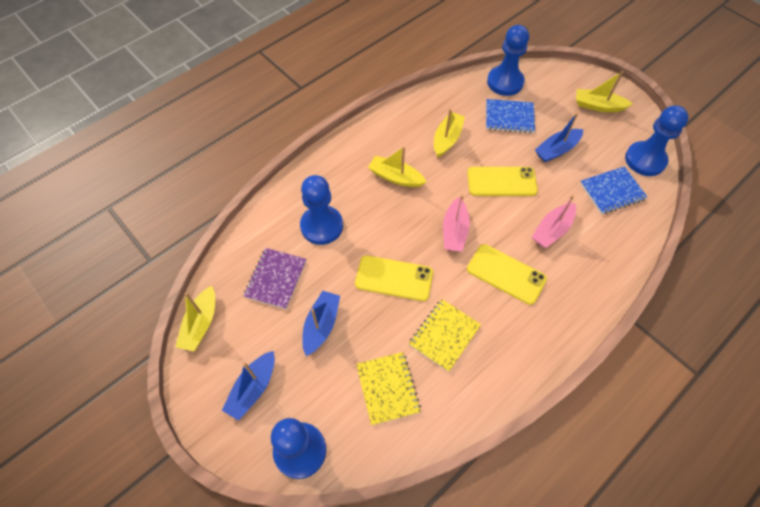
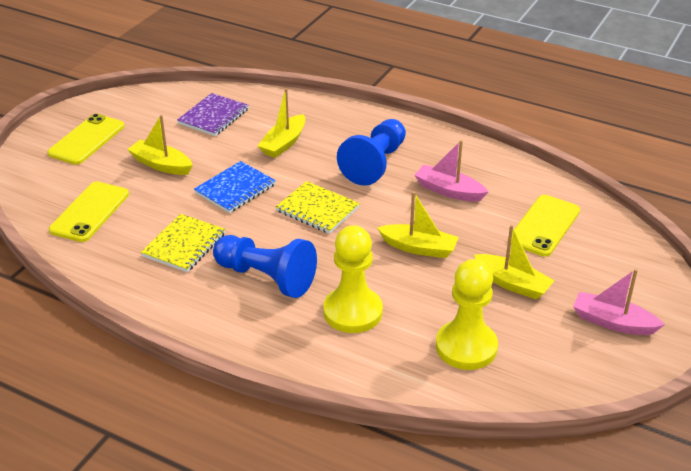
blue boat: 3 -> 0
blue notebook: 2 -> 1
blue pawn: 4 -> 2
yellow pawn: 0 -> 2

